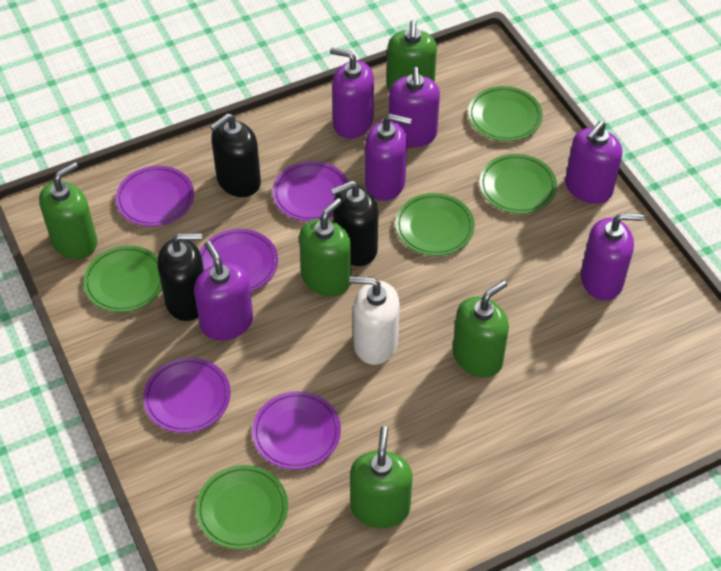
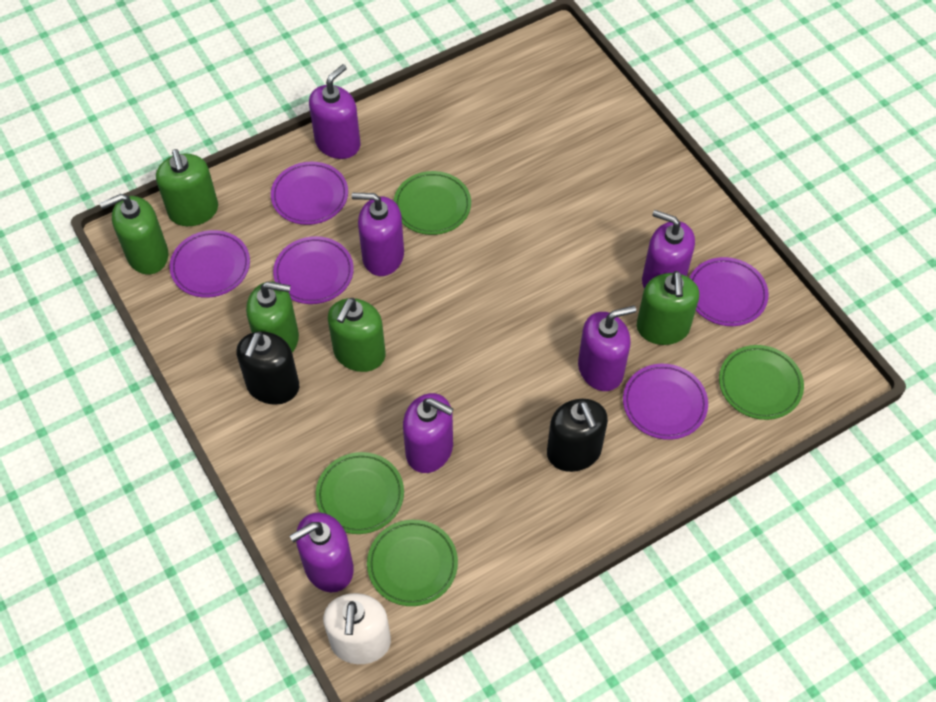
black soap dispenser: 3 -> 2
green plate: 5 -> 4

